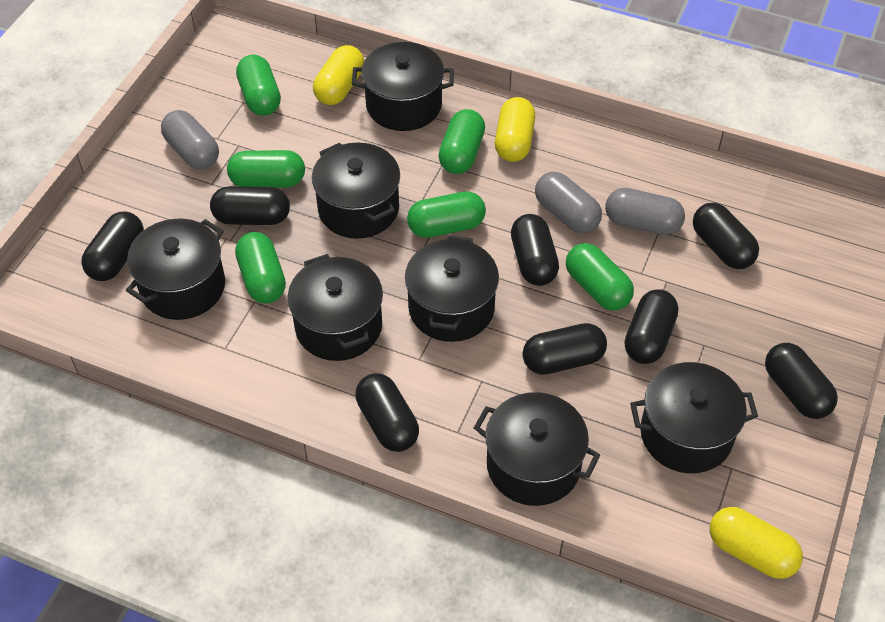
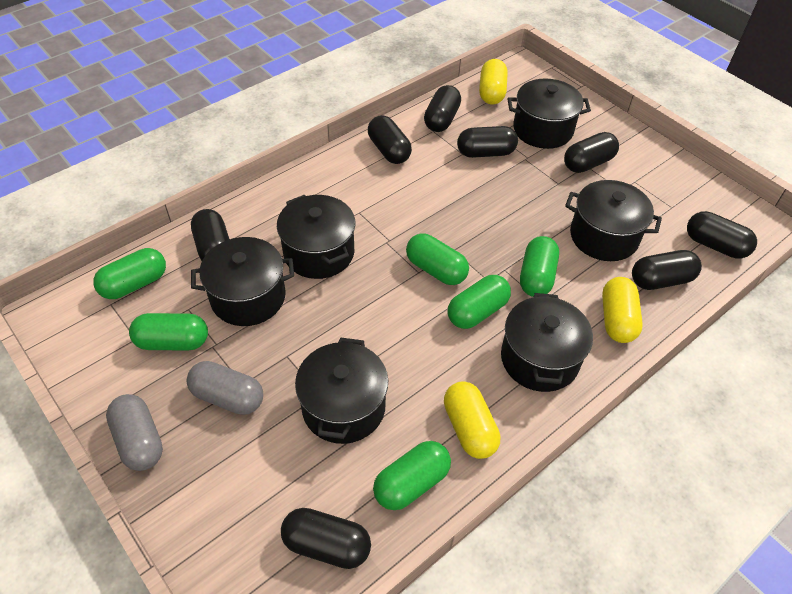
black pot: 7 -> 6
grey capsule: 3 -> 2

